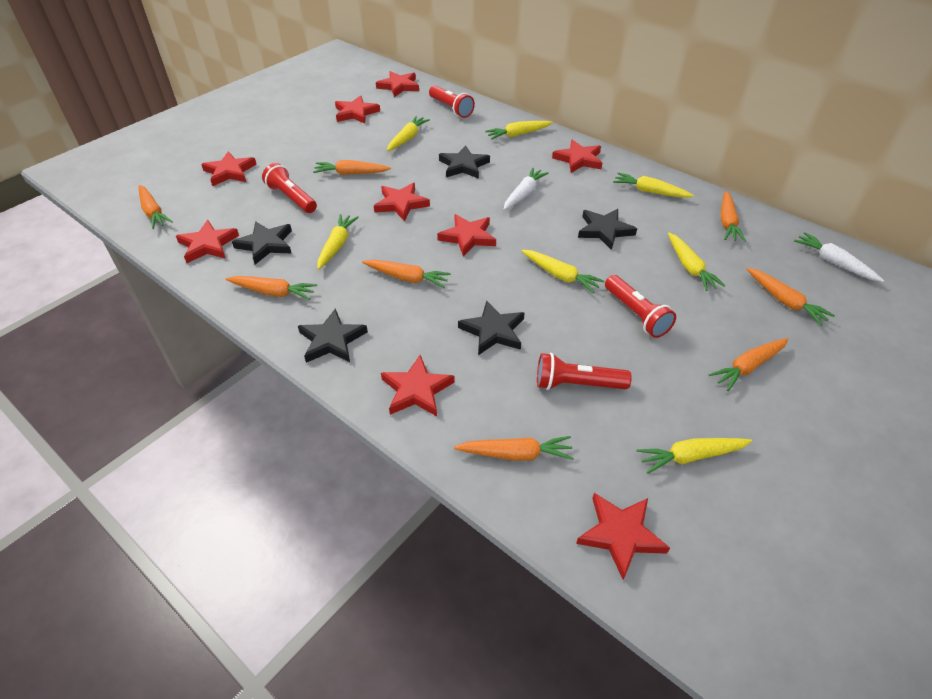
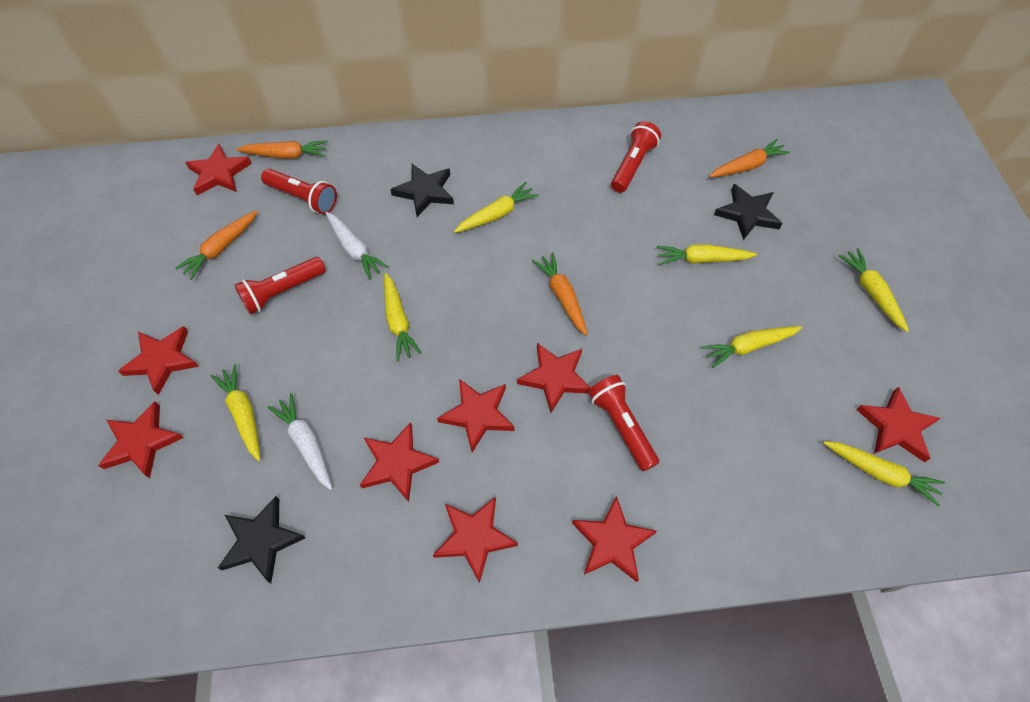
black star: 5 -> 3
orange carrot: 8 -> 4

